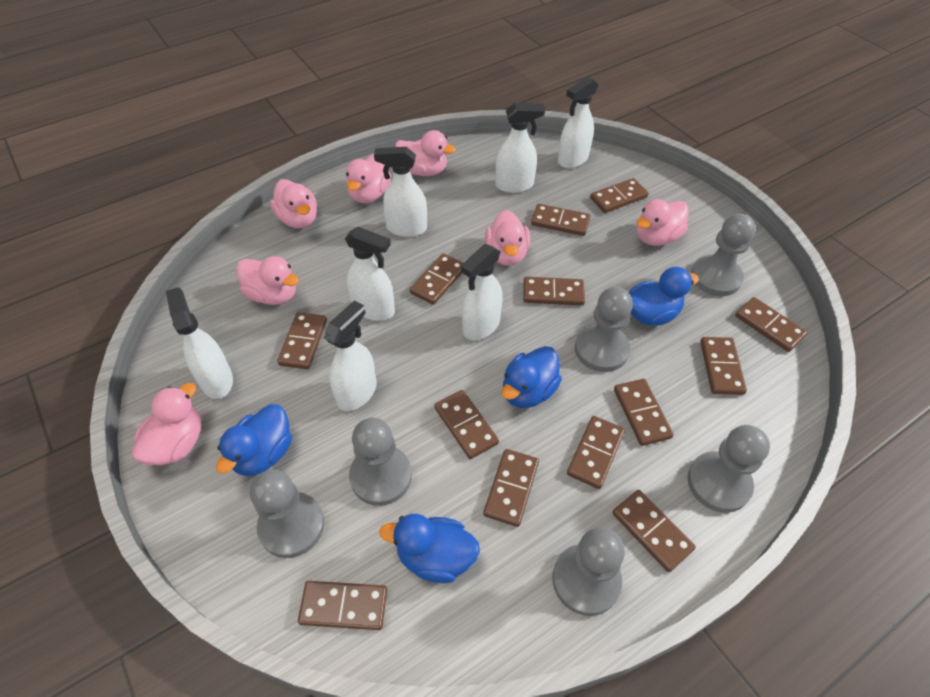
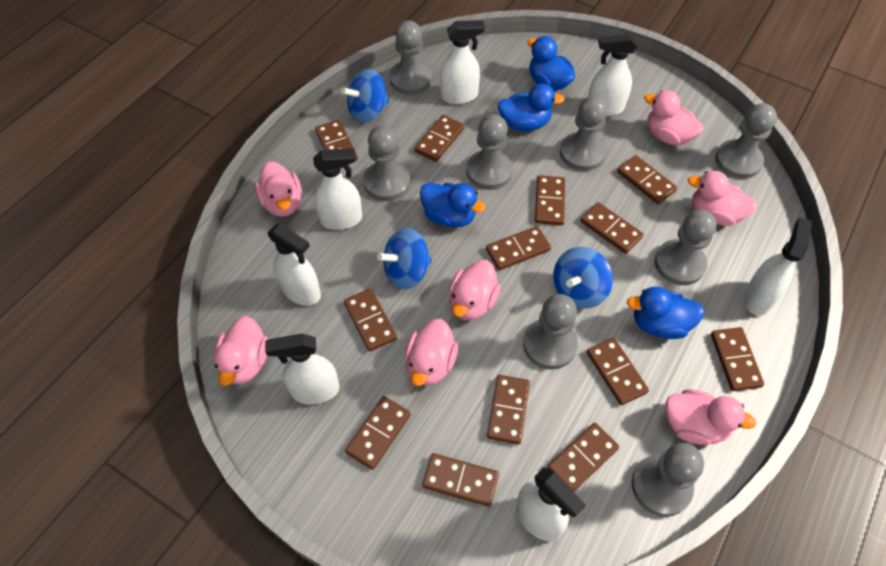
blue spinning top: 0 -> 3
grey pawn: 6 -> 8

